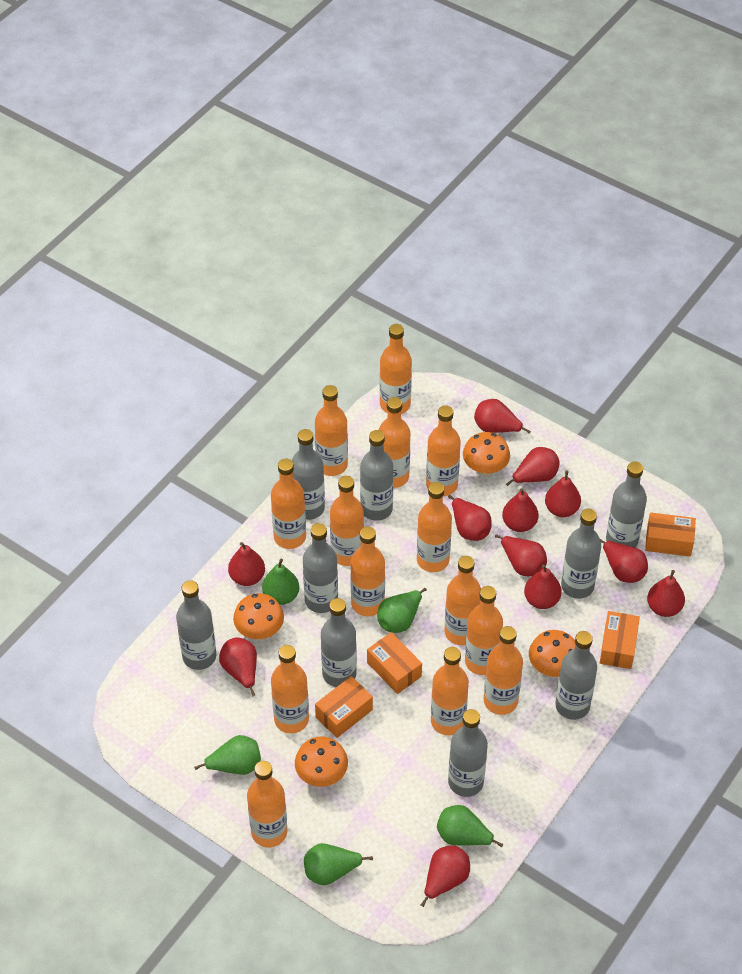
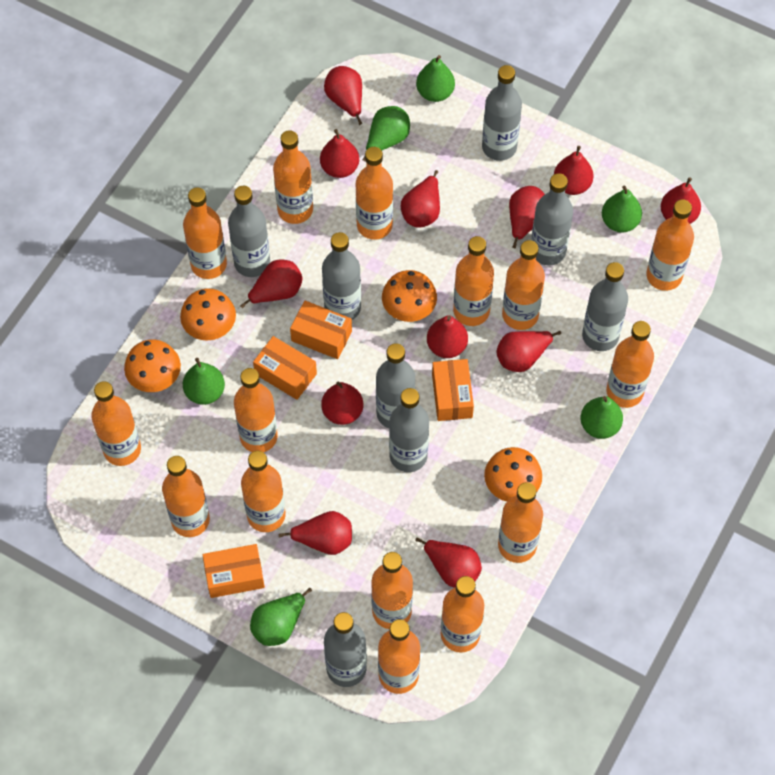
green pear: 5 -> 6
grey bottle: 9 -> 8
orange bottle: 14 -> 15

